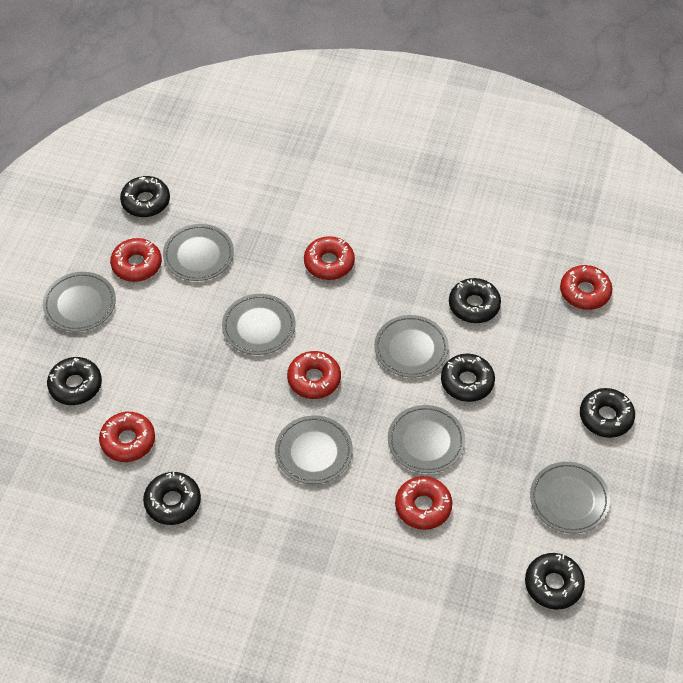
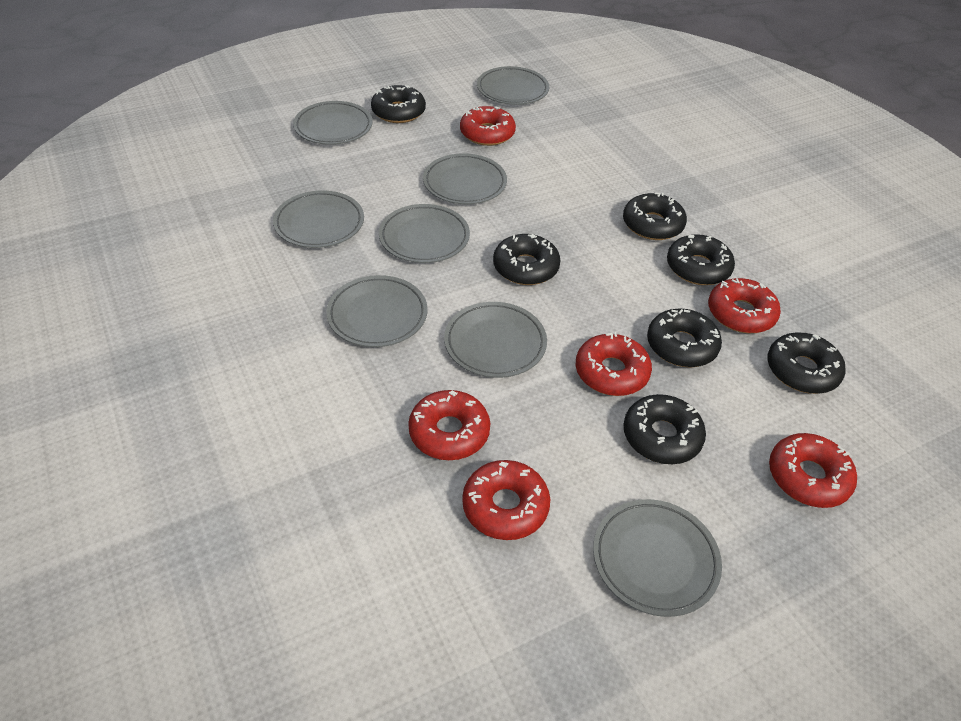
grey plate: 7 -> 8

